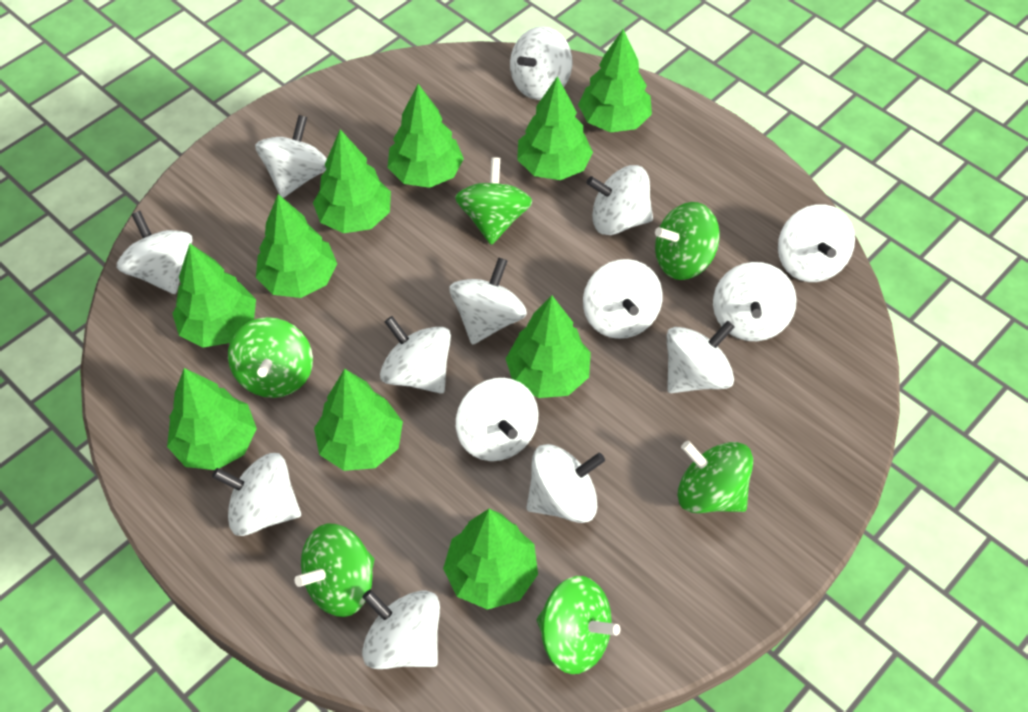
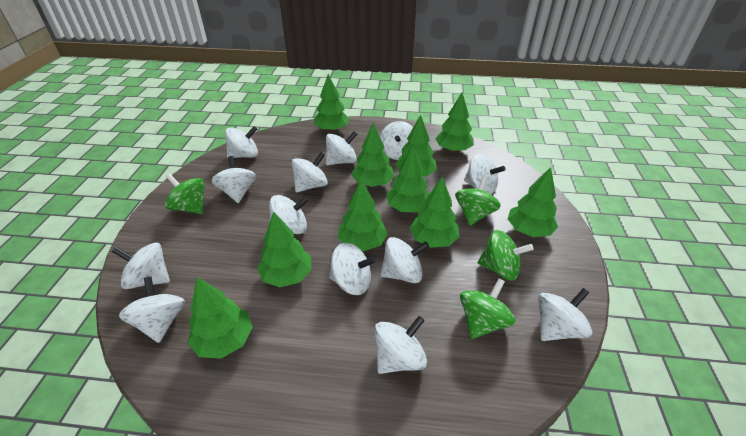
green spinning top: 6 -> 4
white spinning top: 14 -> 13

